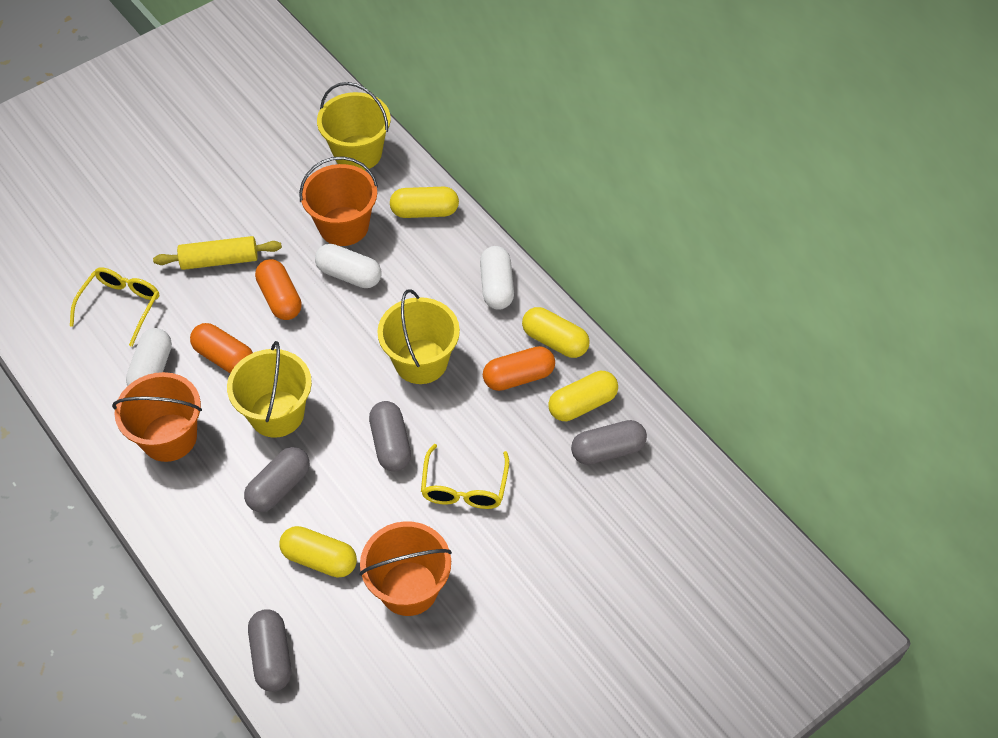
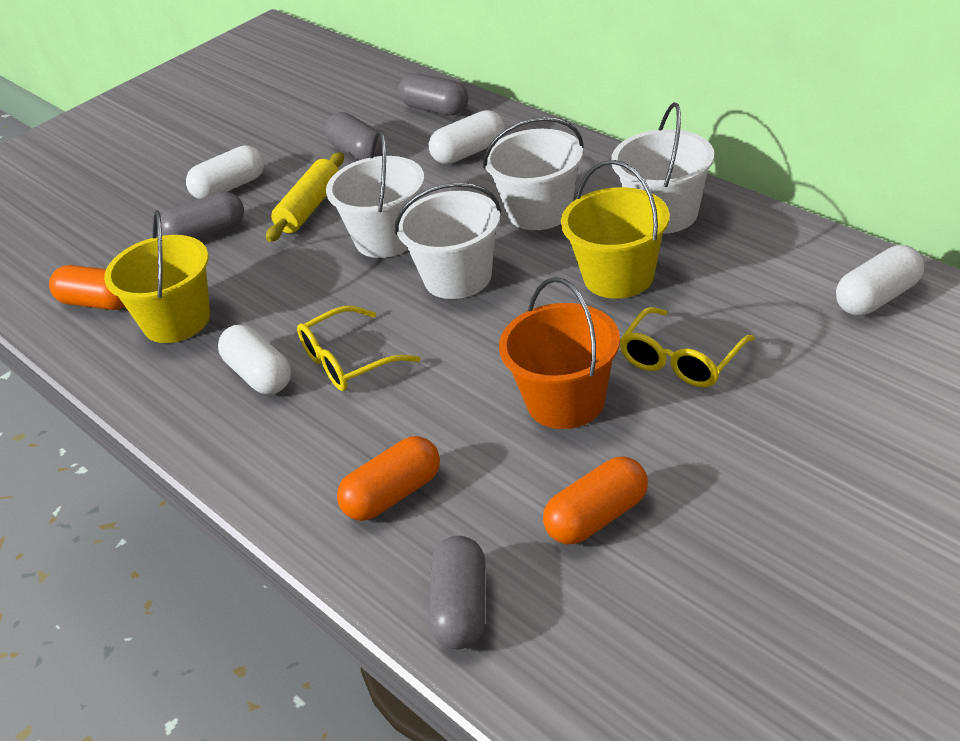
orange bucket: 3 -> 1
white bucket: 0 -> 4
white capsule: 3 -> 4
yellow bucket: 3 -> 2
yellow capsule: 4 -> 0

